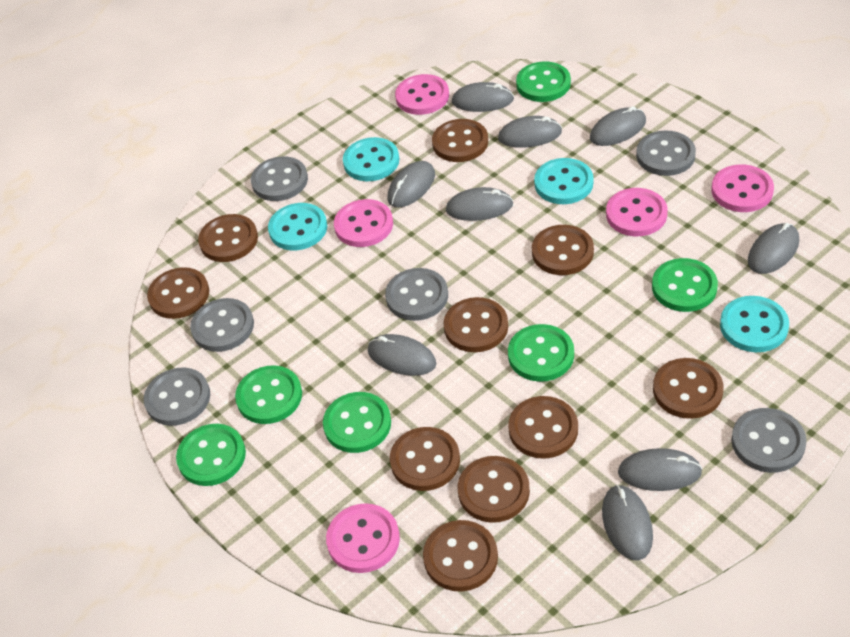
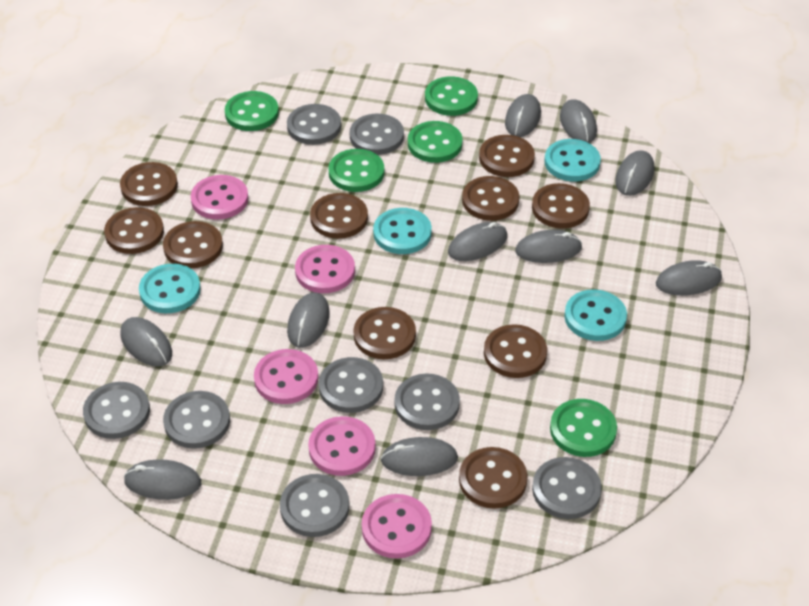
green button: 6 -> 5
grey button: 6 -> 8
grey mouse: 9 -> 10

